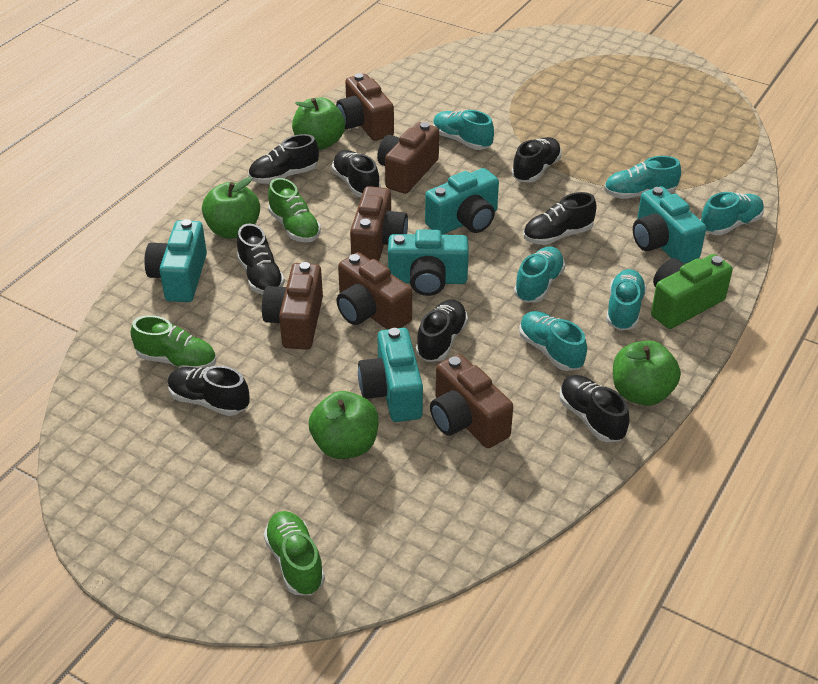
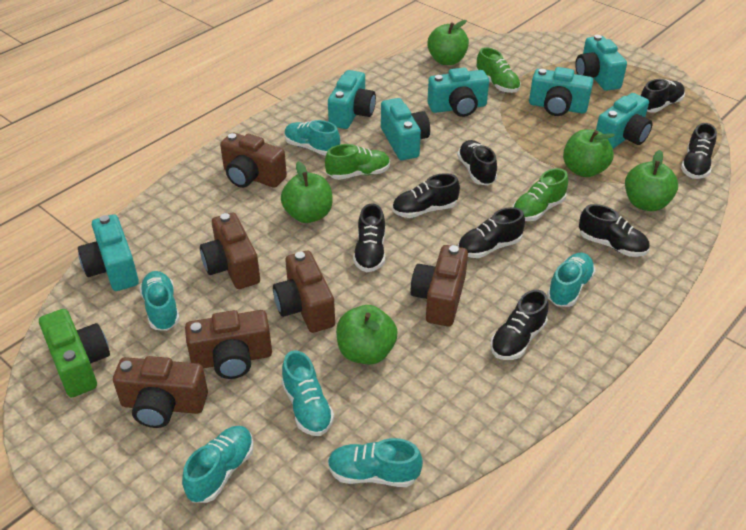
green apple: 4 -> 5
turquoise camera: 5 -> 7

